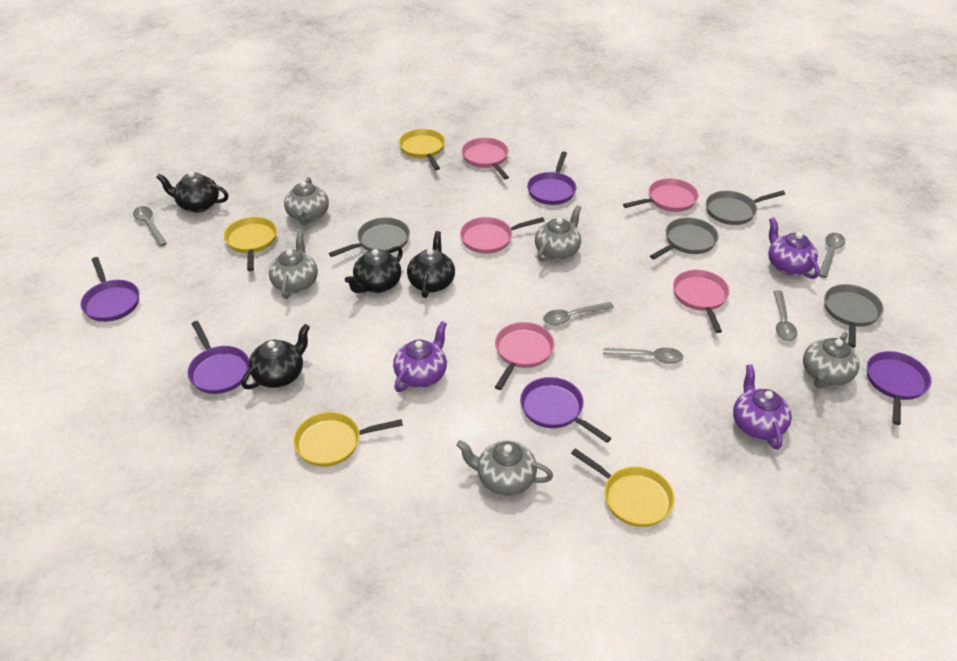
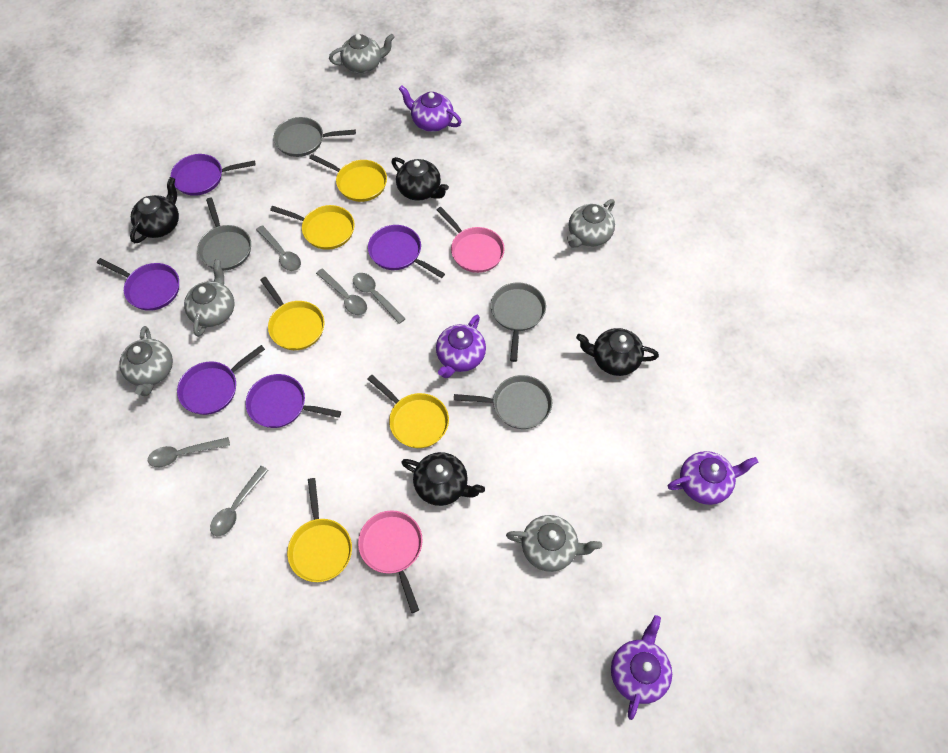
pink pan: 5 -> 2
purple teapot: 3 -> 4
yellow pan: 4 -> 5

